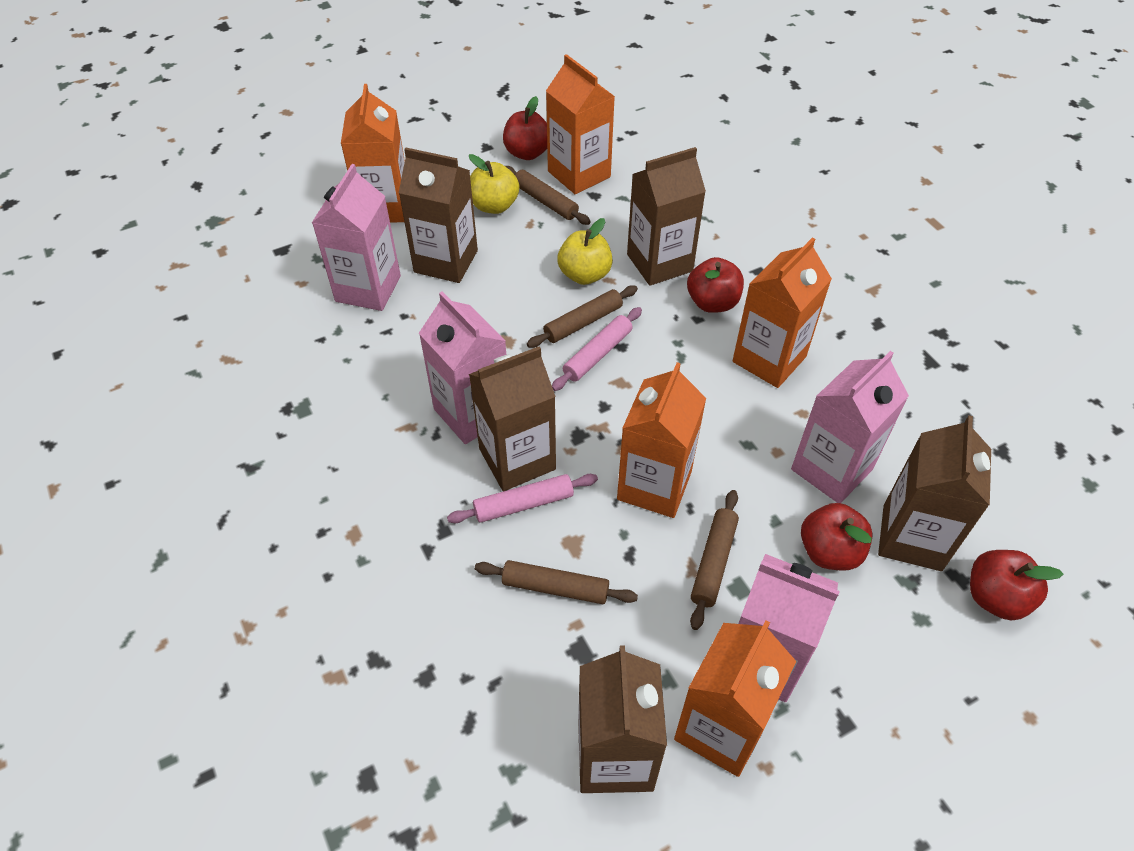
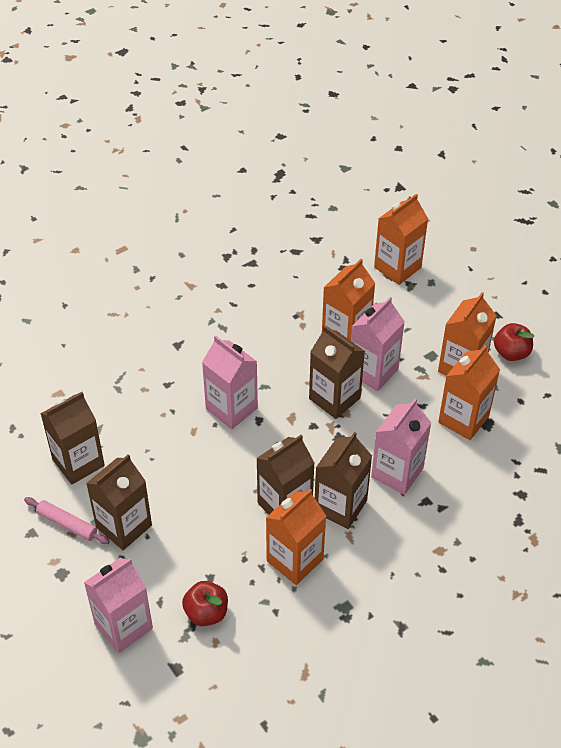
brown rolling pin: 4 -> 0
pink rolling pin: 2 -> 1
red apple: 4 -> 2
yellow apple: 2 -> 0

